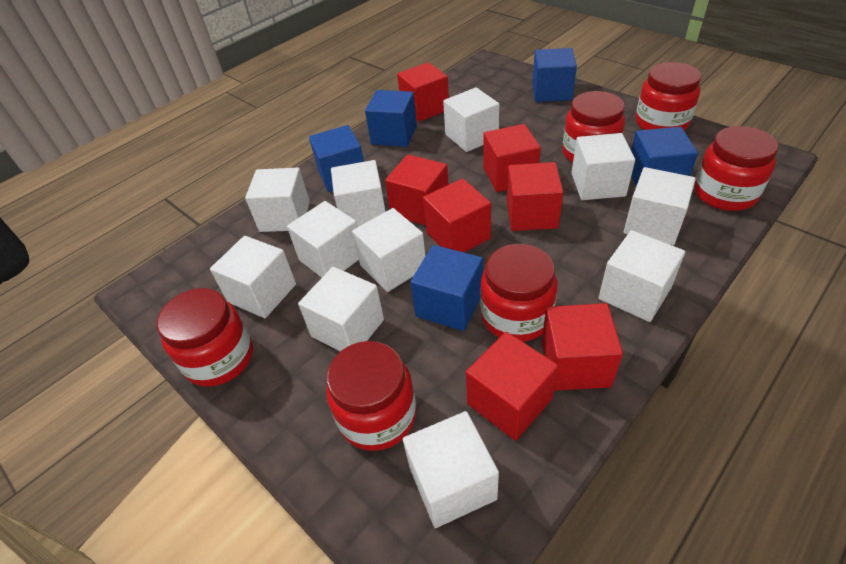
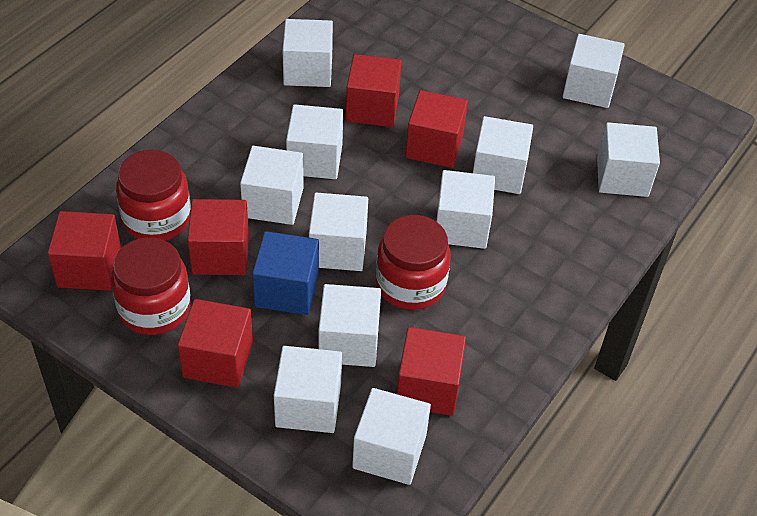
blue cube: 5 -> 1
red cube: 7 -> 6
red jar: 6 -> 3

